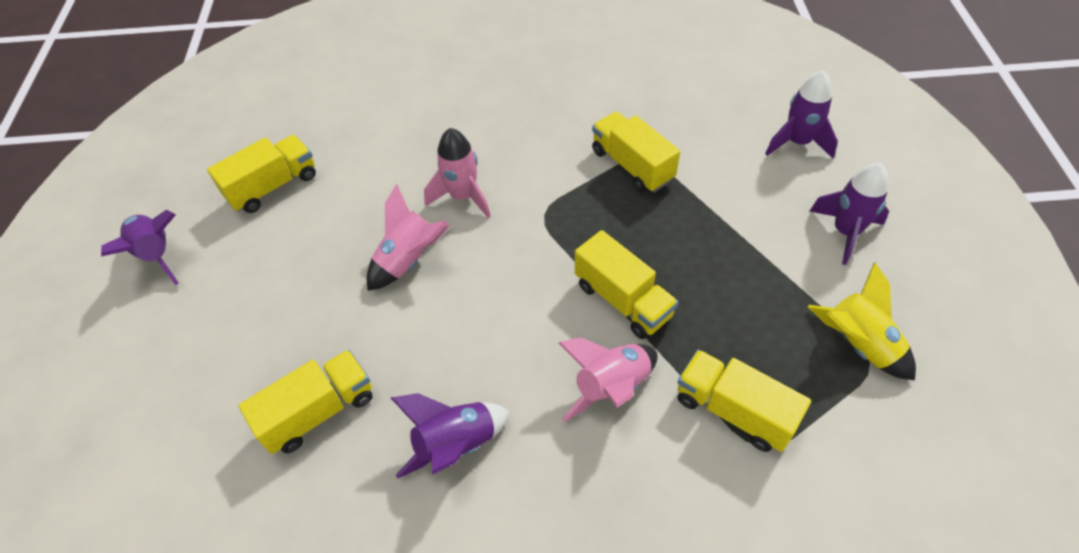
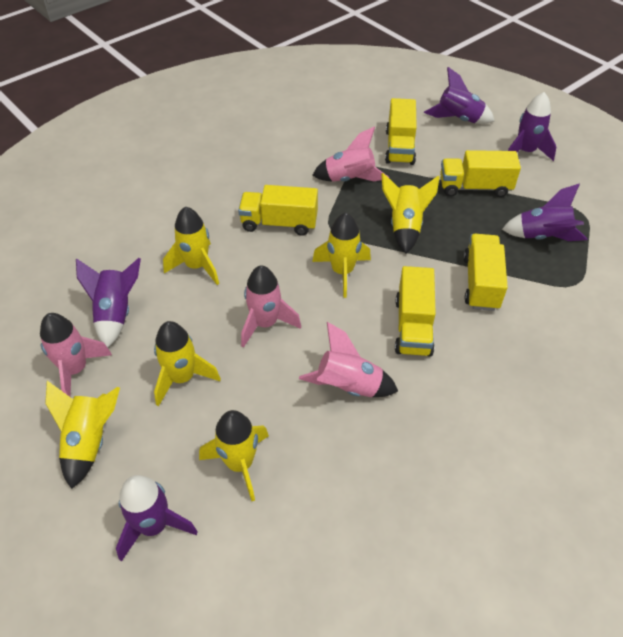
pink rocket: 3 -> 4
purple rocket: 4 -> 5
yellow rocket: 1 -> 6

